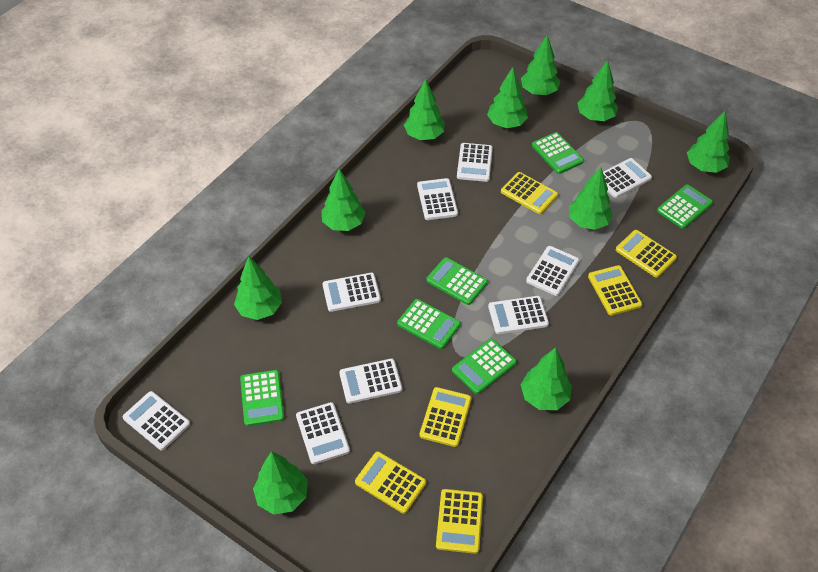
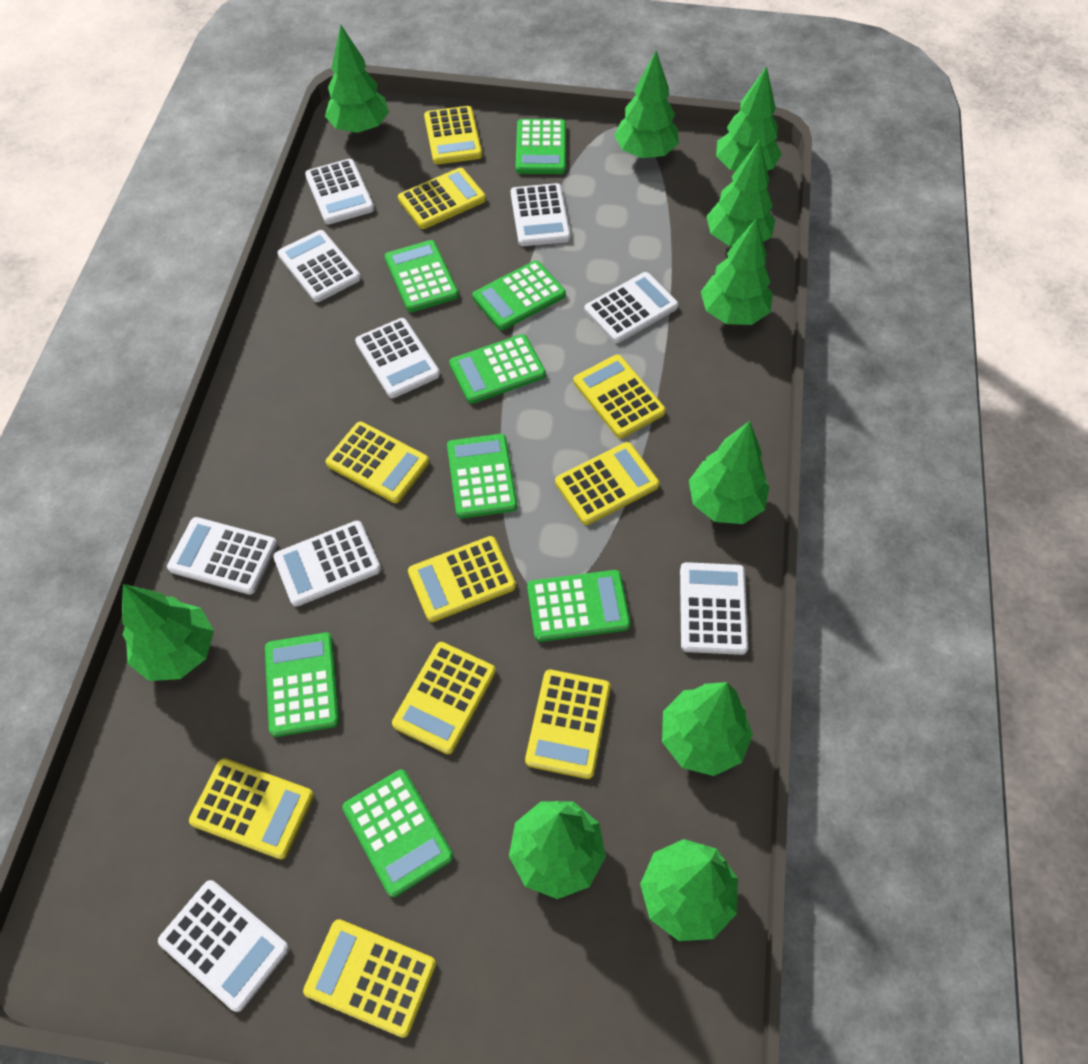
green calculator: 6 -> 8
yellow calculator: 6 -> 10

